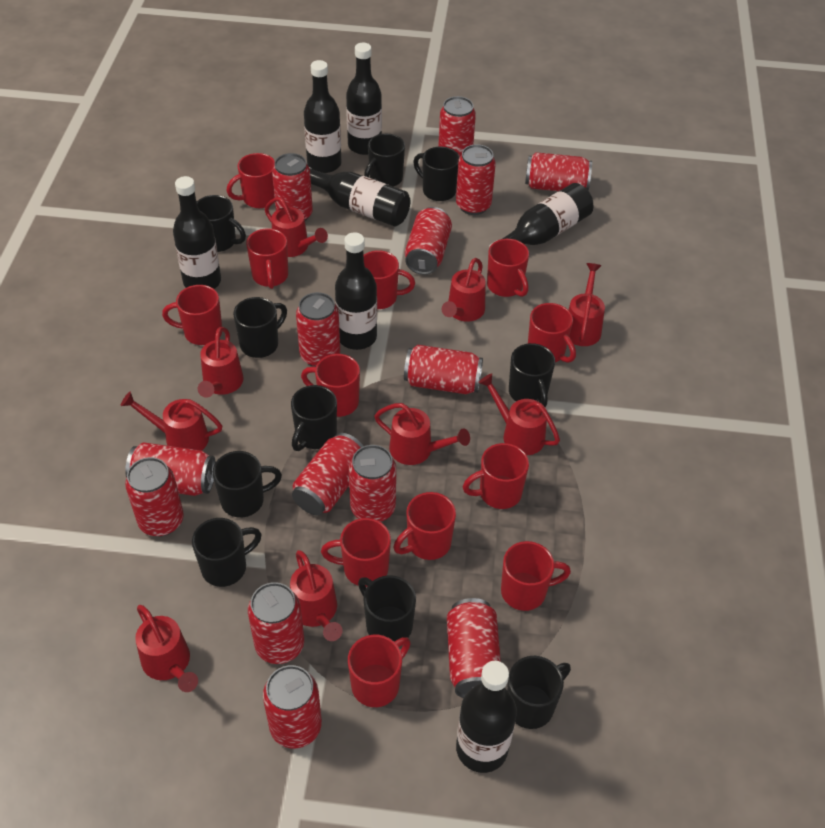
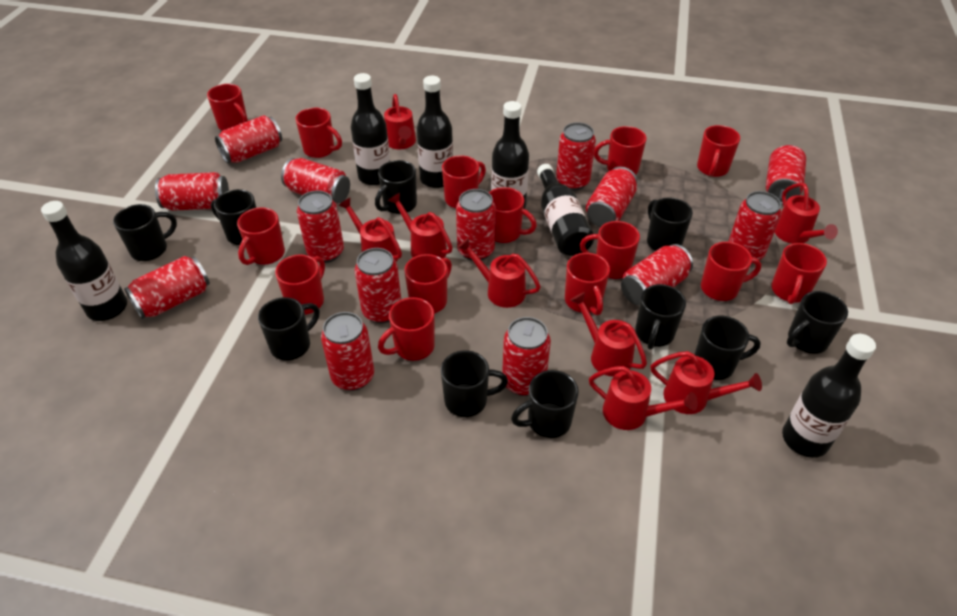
black bottle: 7 -> 6
red mug: 12 -> 14
red watering can: 9 -> 8

